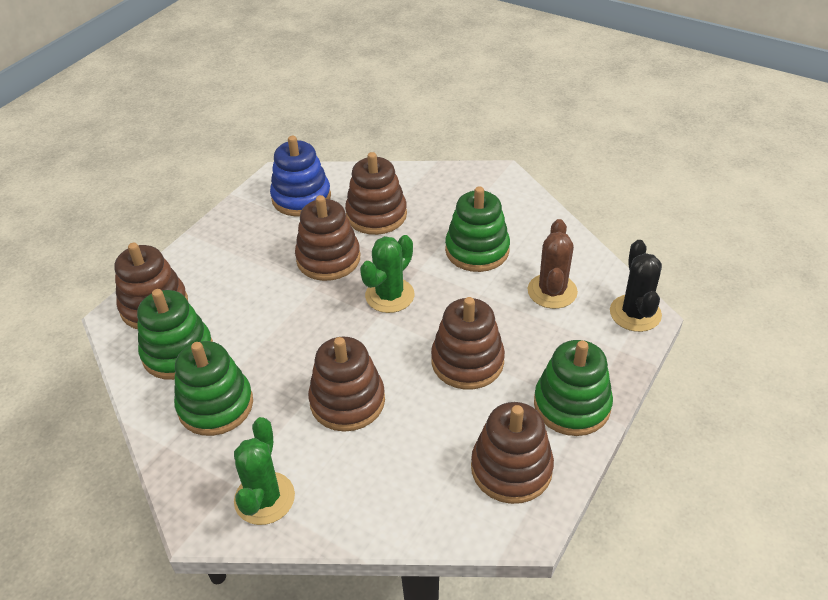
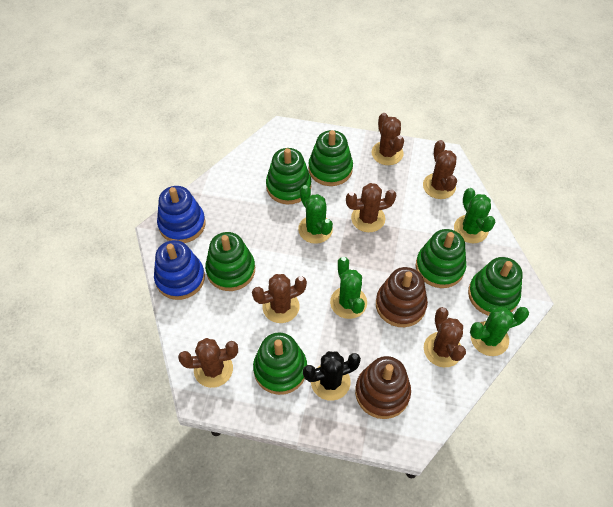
blue stacking toy: 1 -> 2
brown cactus: 1 -> 6
brown stacking toy: 6 -> 2
green cactus: 2 -> 4
green stacking toy: 4 -> 6

